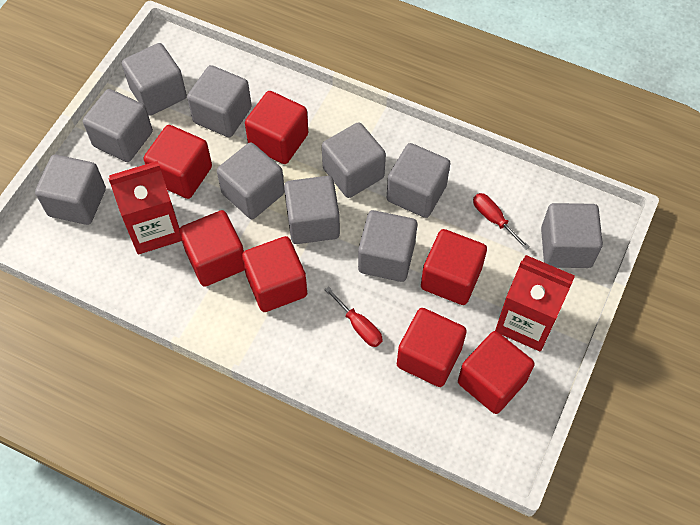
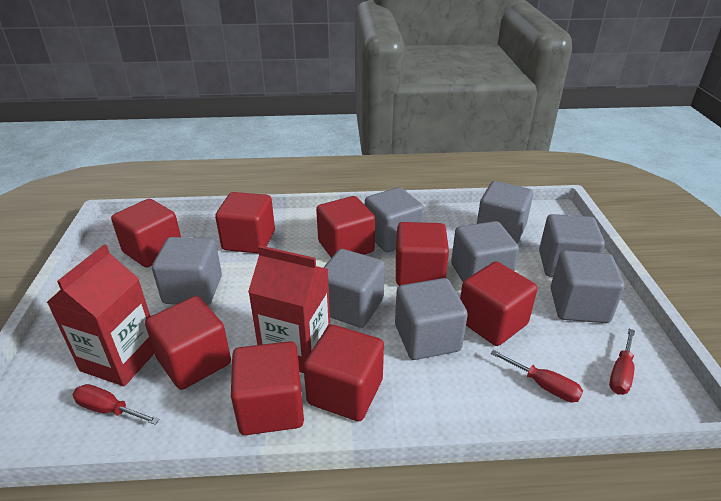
grey cube: 10 -> 8
red cube: 7 -> 8
red screwdriver: 2 -> 3

